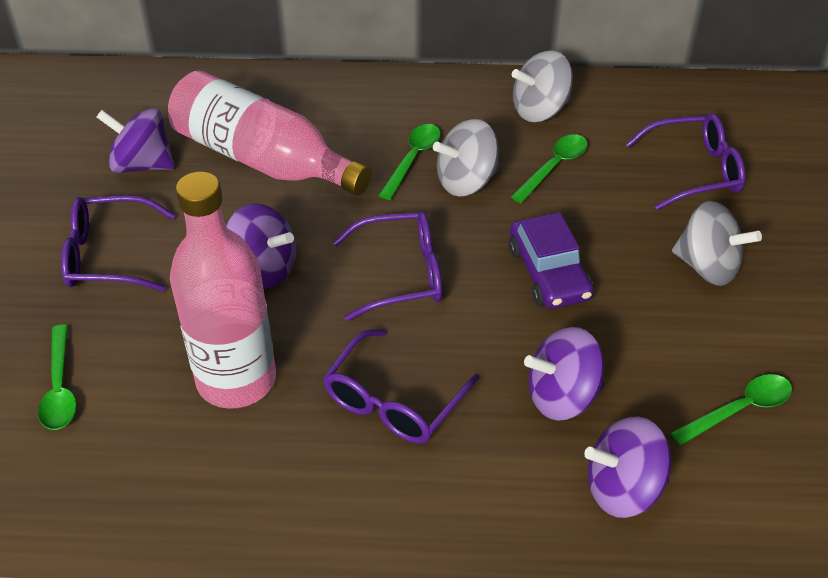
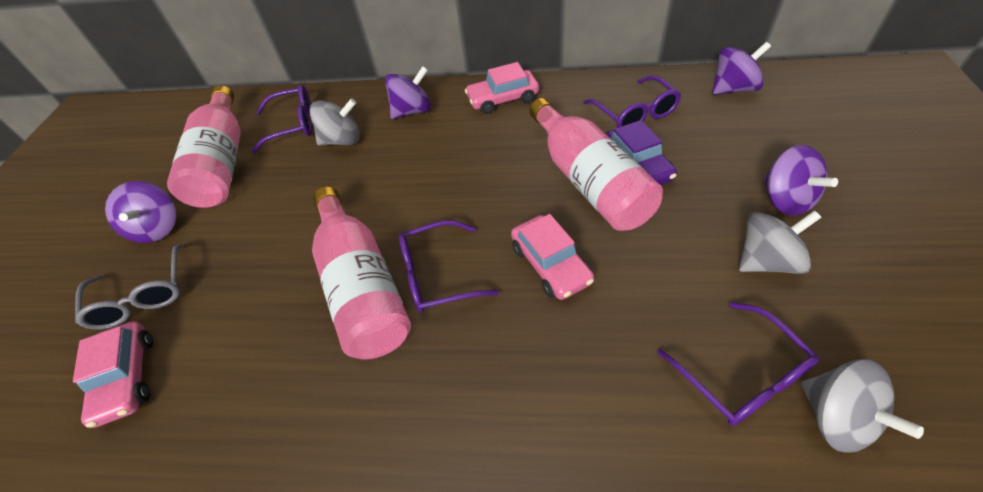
green spoon: 4 -> 0
grey glasses: 0 -> 1
pink bottle: 2 -> 3
pink car: 0 -> 3

